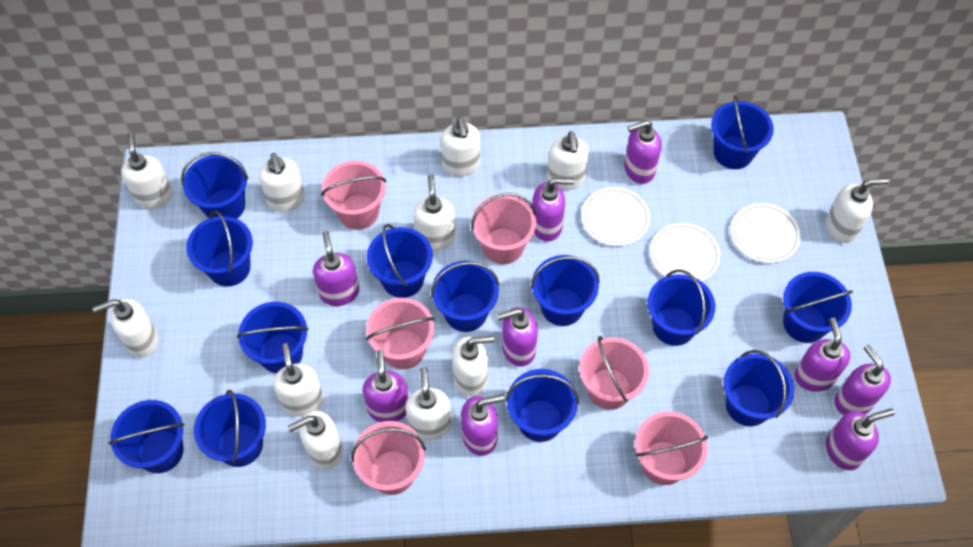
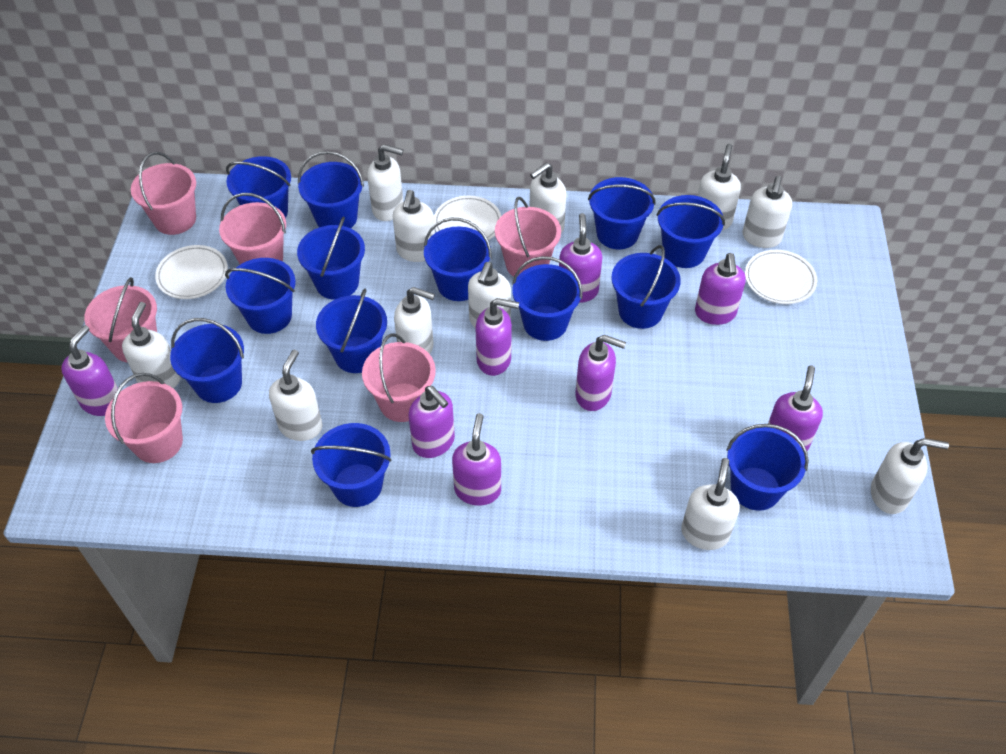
purple soap dispenser: 9 -> 8

